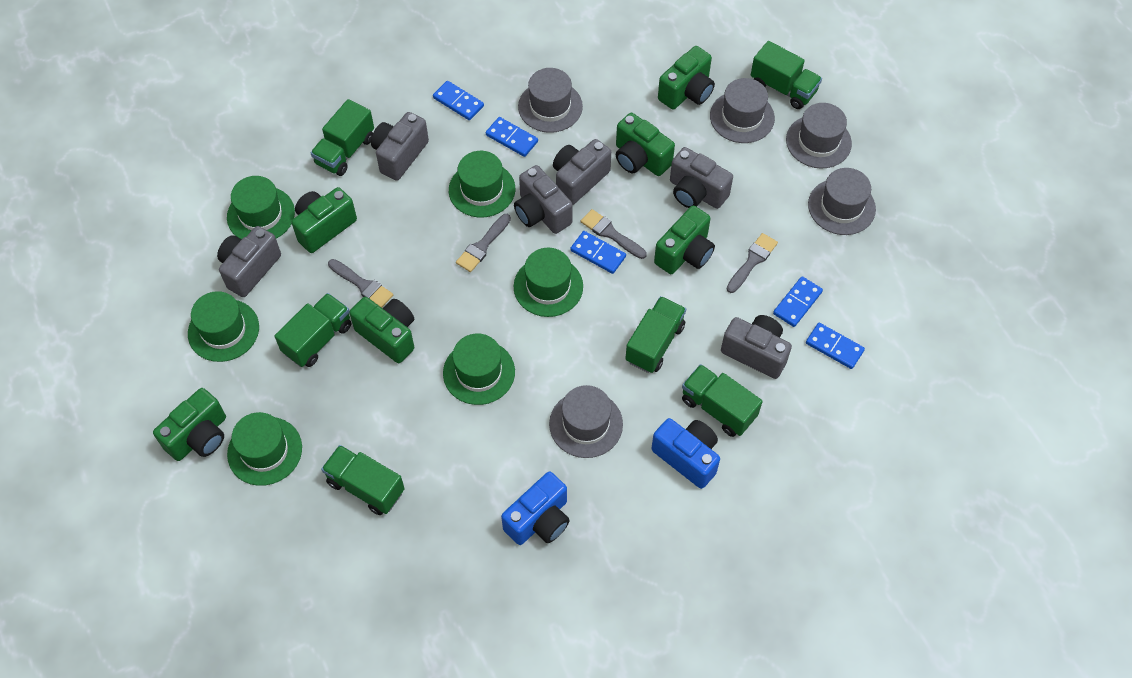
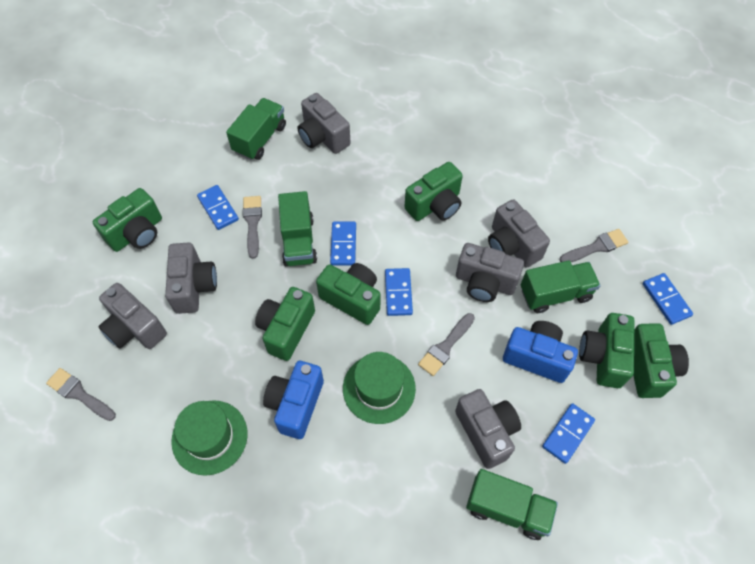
green hat: 6 -> 2
green truck: 6 -> 4
grey hat: 5 -> 0

